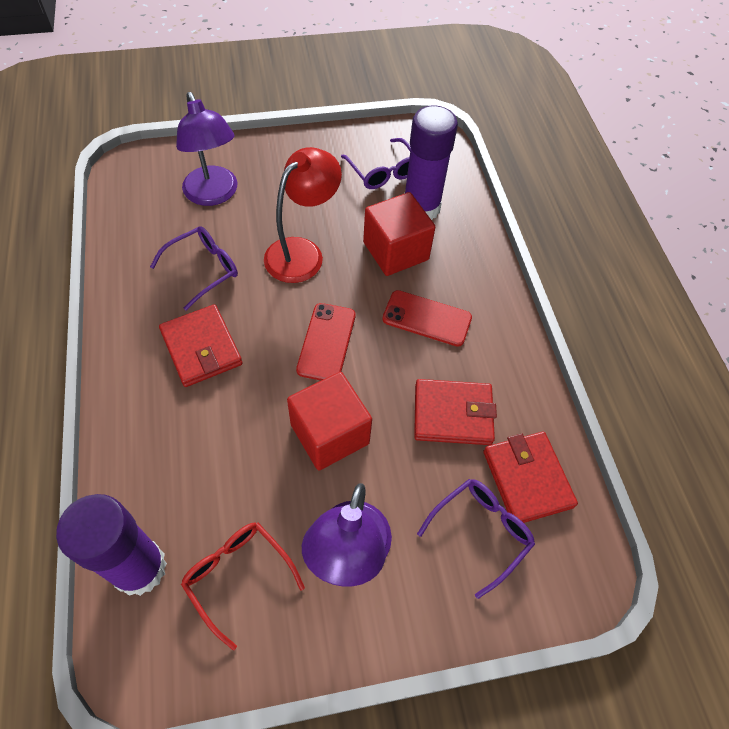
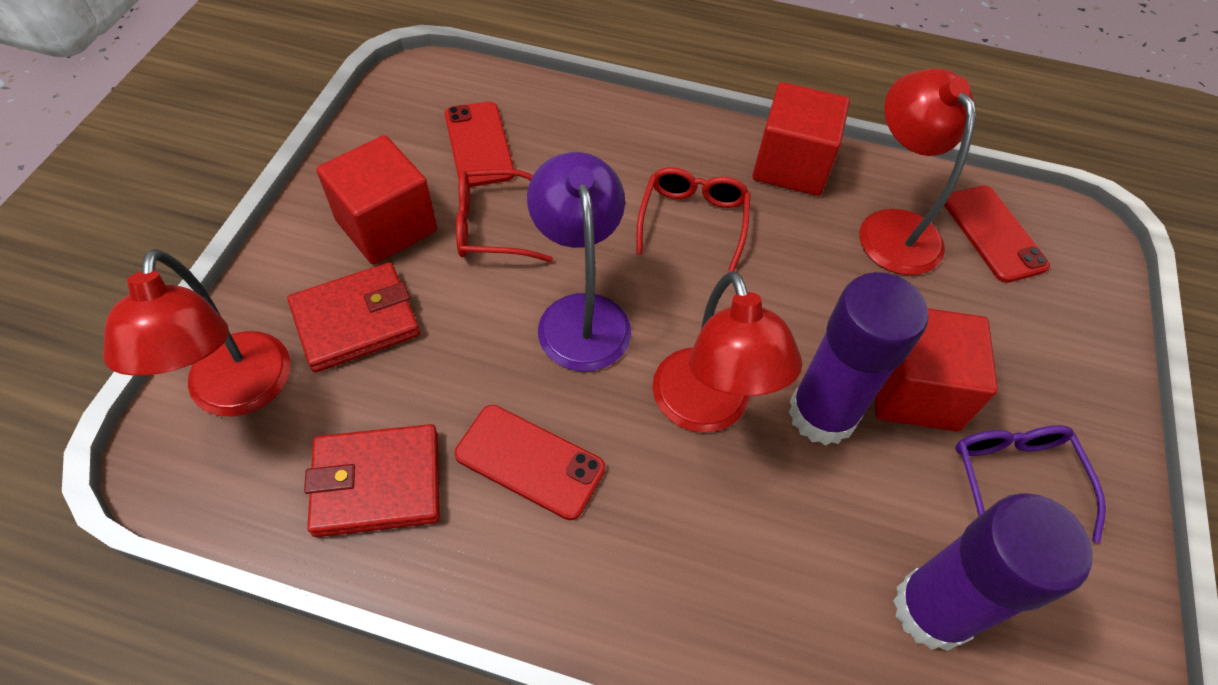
purple glasses: 3 -> 1
purple lamp: 2 -> 1
red cube: 2 -> 3
red glasses: 1 -> 2
red lamp: 1 -> 3
red phone: 2 -> 3
red wallet: 3 -> 2

